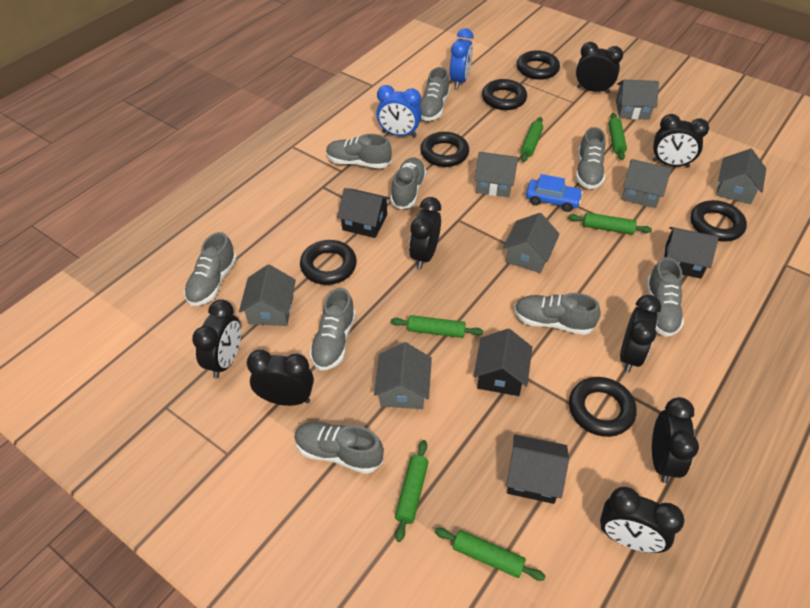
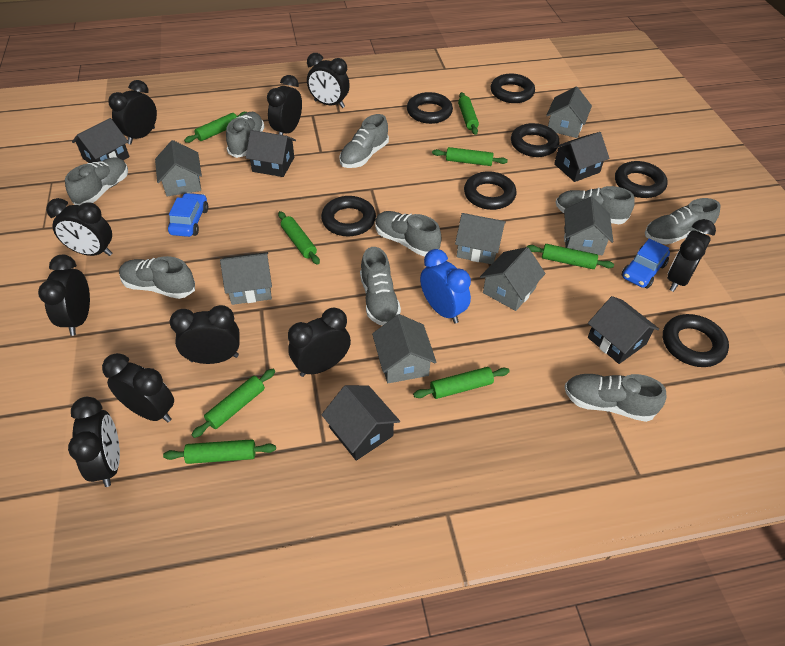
black clock: 8 -> 10
black house: 4 -> 5
black ring: 6 -> 7
blue car: 1 -> 2
blue clock: 2 -> 1
green rolling pin: 6 -> 8

